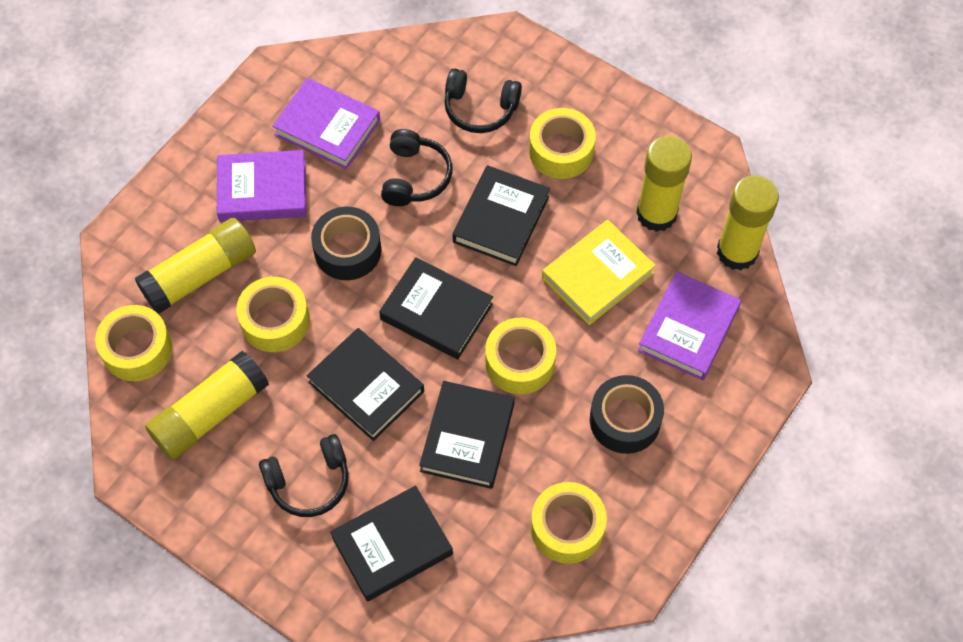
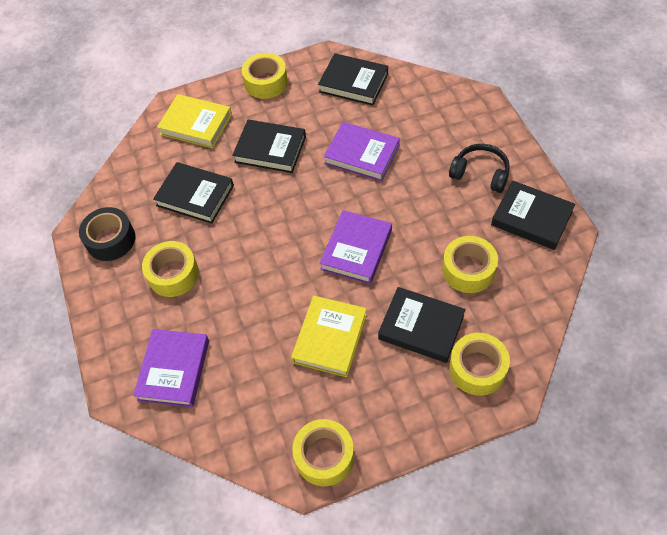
black headphones: 3 -> 1
black tape: 2 -> 1
yellow book: 1 -> 2
yellow glue stick: 4 -> 0

